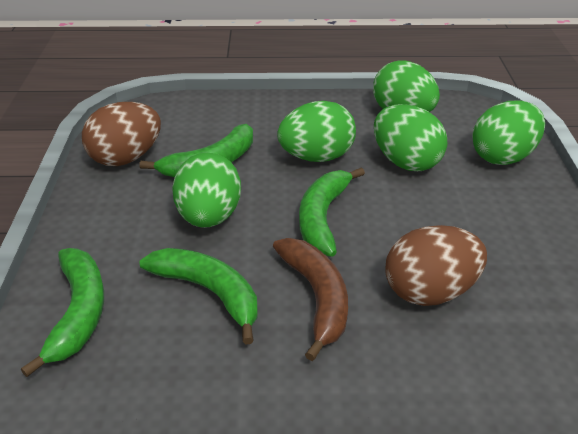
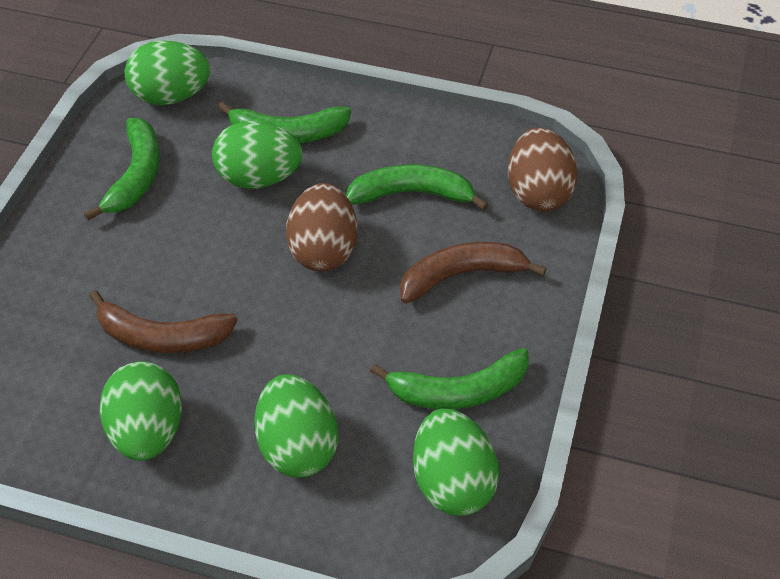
brown banana: 1 -> 2

